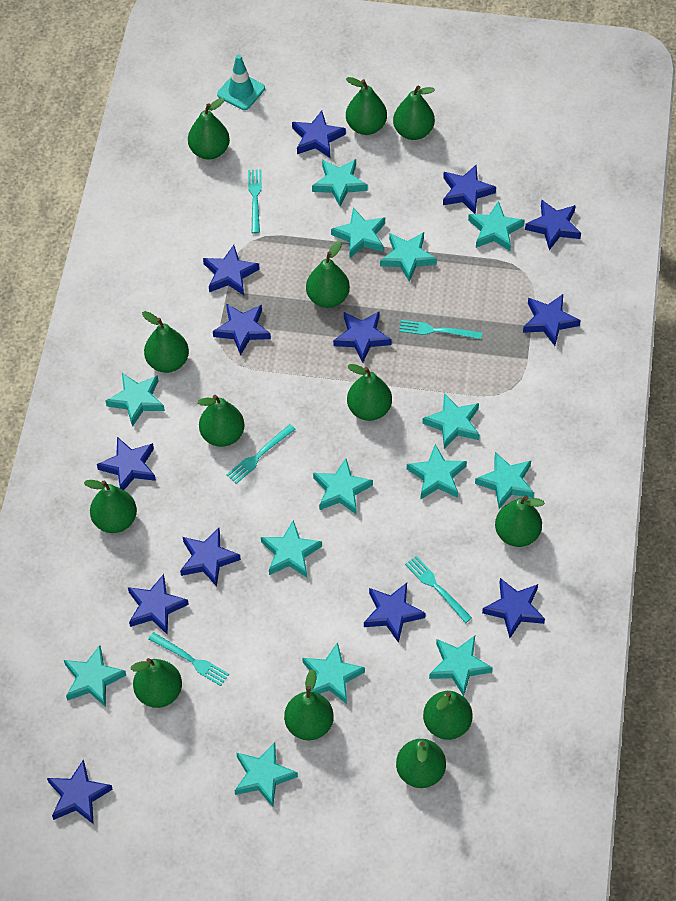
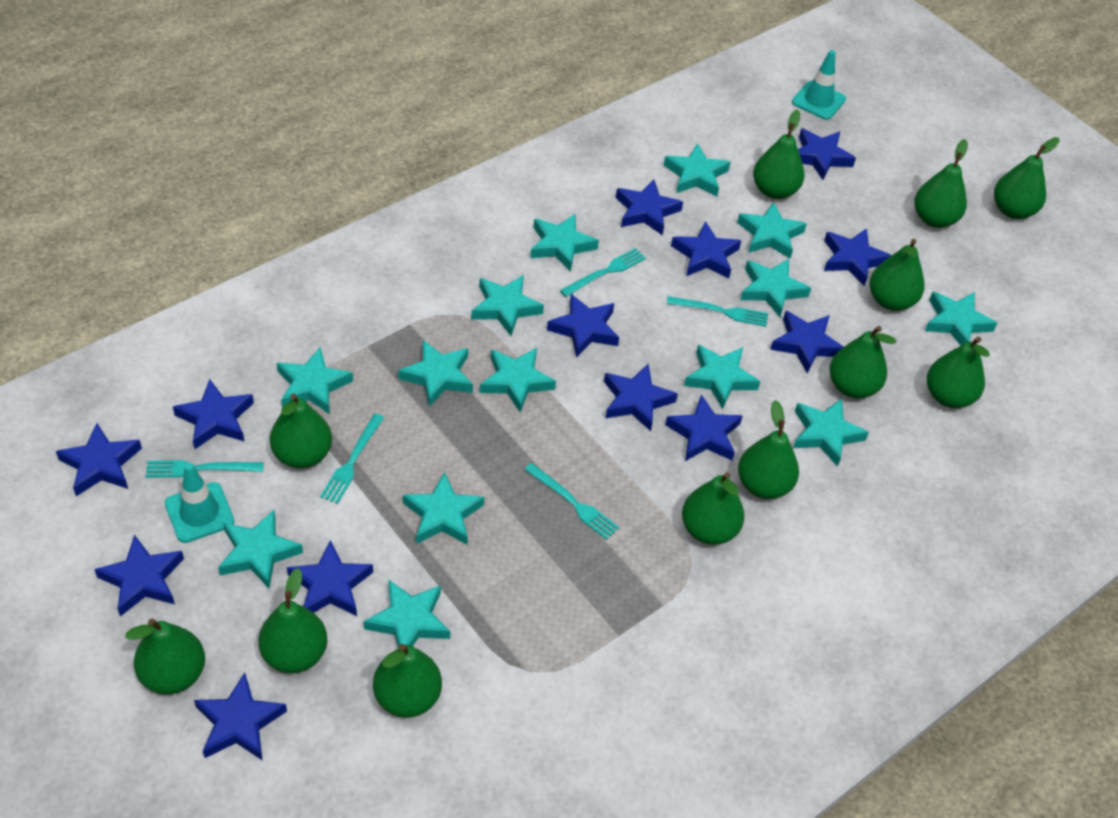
green pear: 13 -> 12
turquoise traffic cone: 1 -> 2

